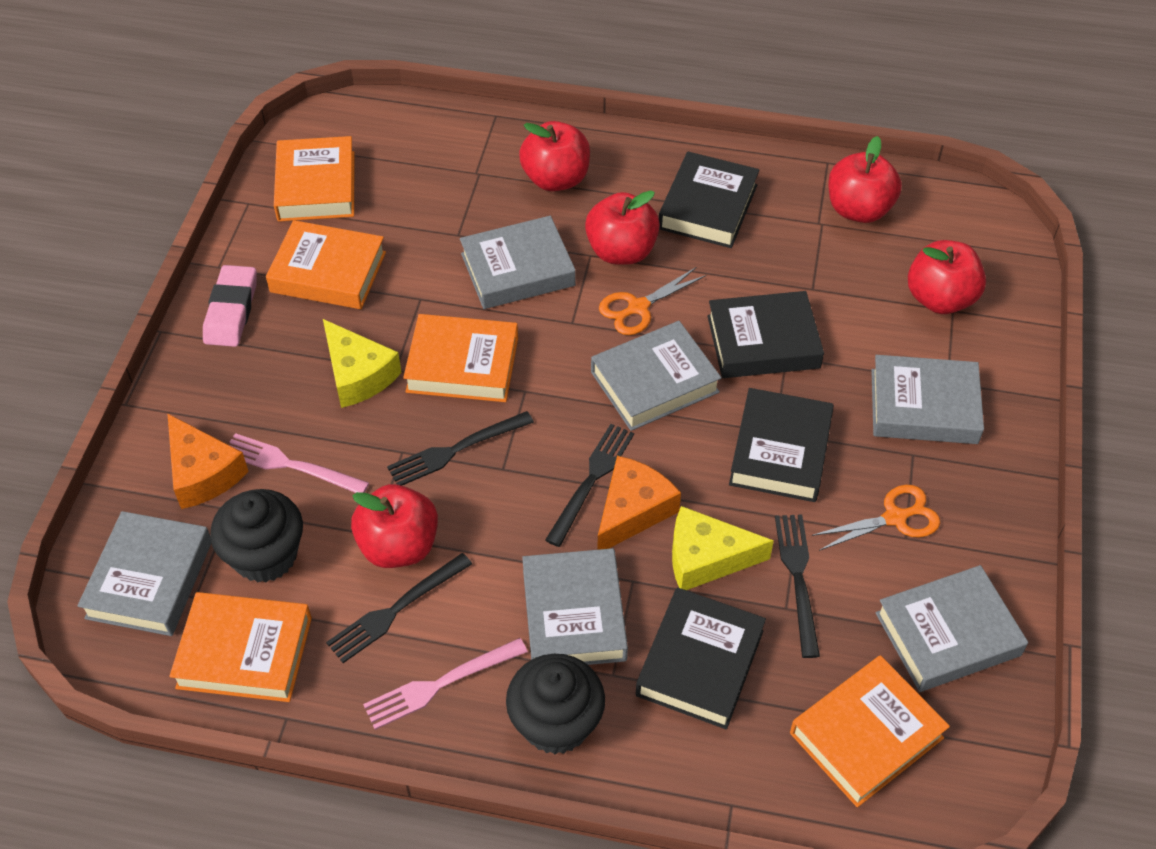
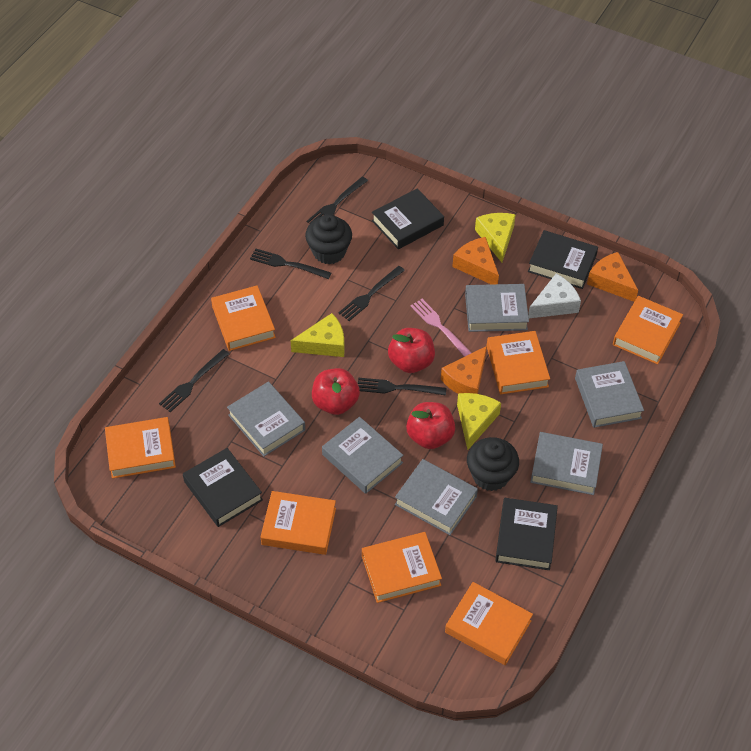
black fork: 4 -> 5
orange book: 5 -> 7
orange cheese: 2 -> 3
orange scissors: 2 -> 0
pink eraser: 1 -> 0
pink fork: 2 -> 1
red apple: 5 -> 3
white cheese: 0 -> 1
yellow cheese: 2 -> 3

